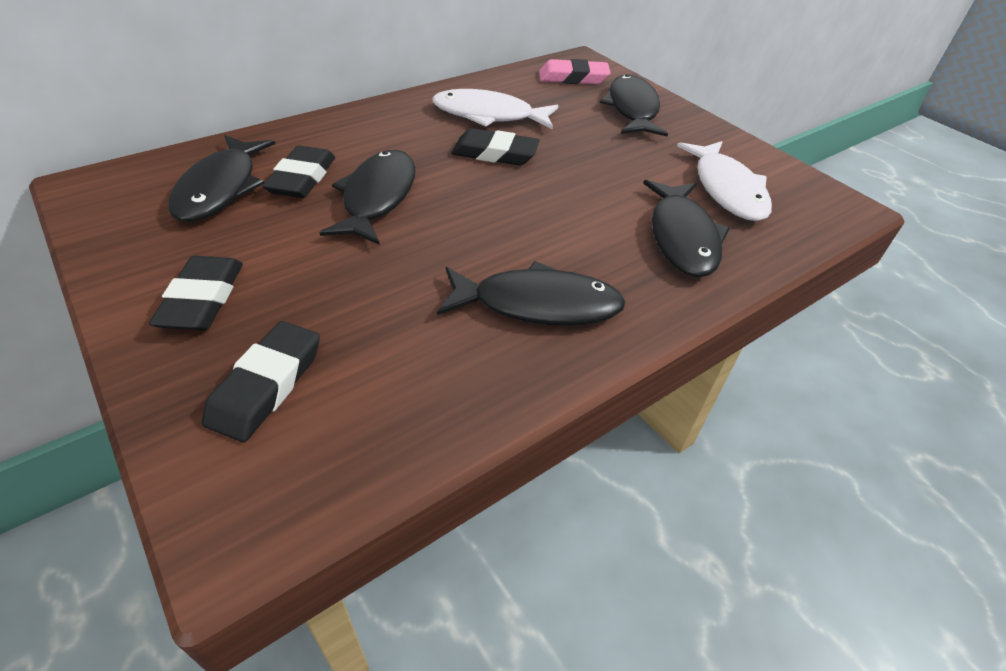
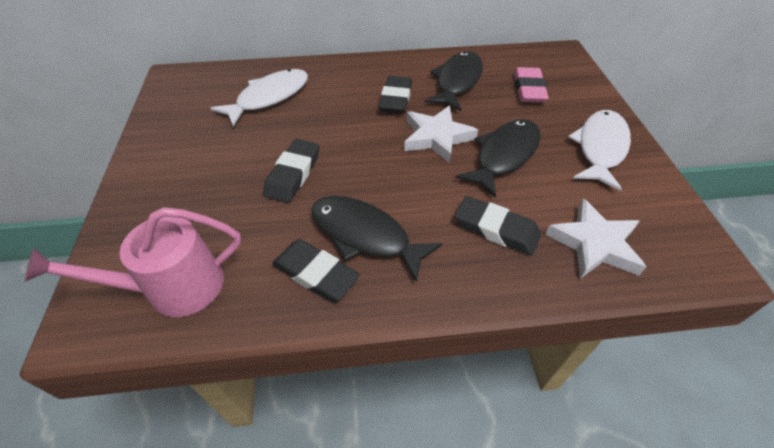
black fish: 5 -> 3
pink watering can: 0 -> 1
white star: 0 -> 2

